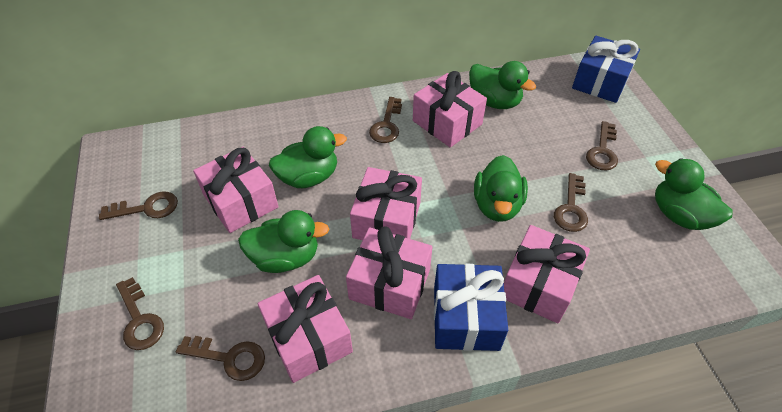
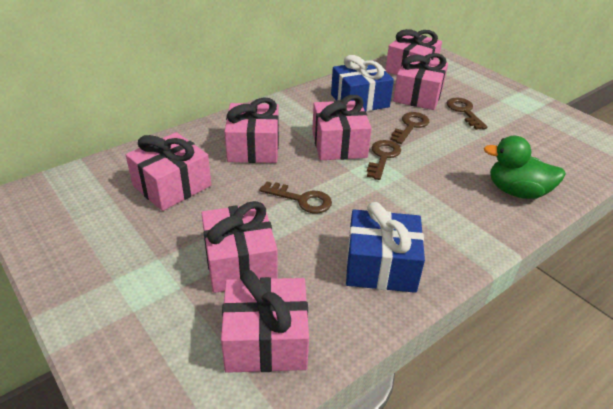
brown key: 6 -> 4
green duck: 5 -> 1
pink gift: 6 -> 7

